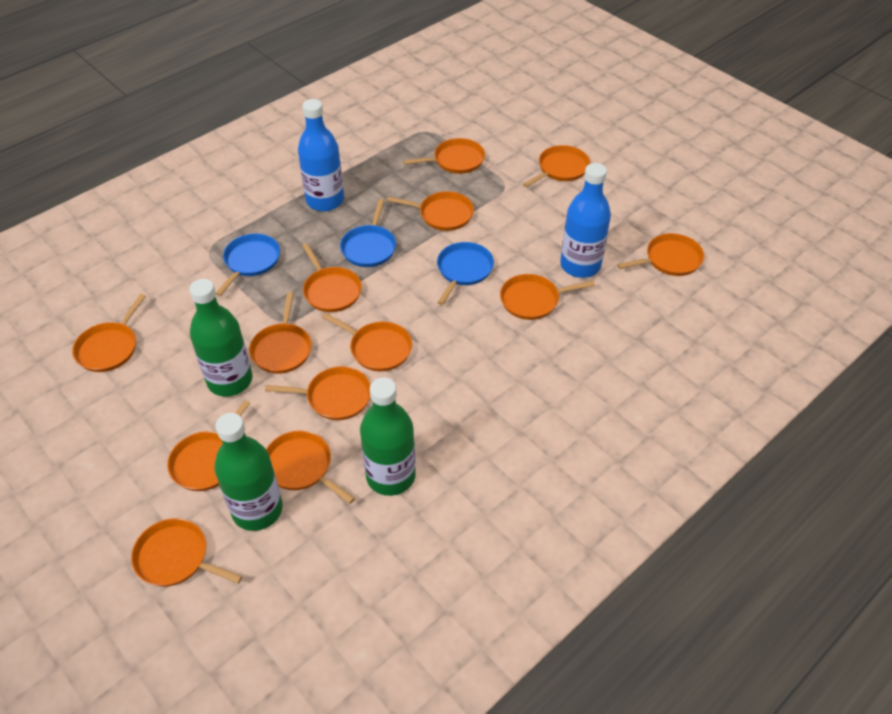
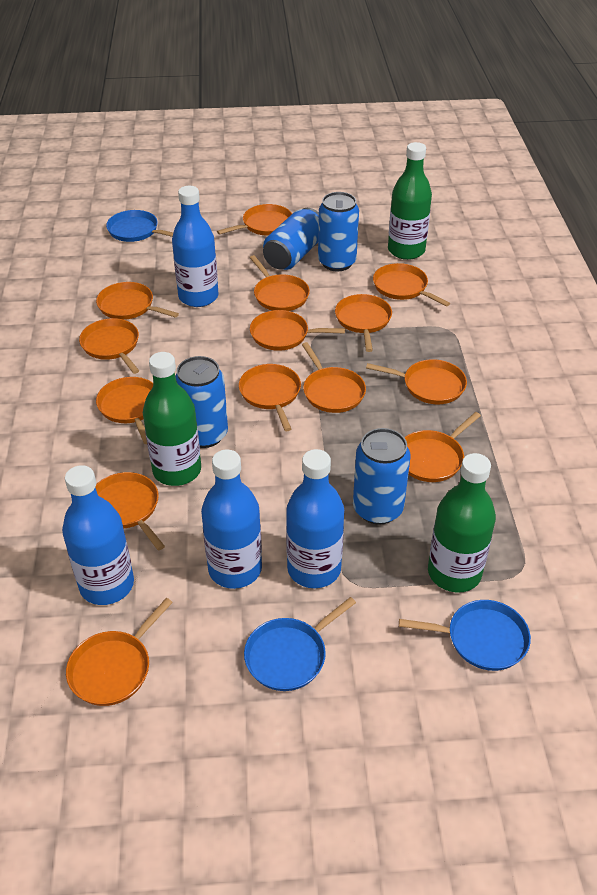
blue bottle: 2 -> 4
blue can: 0 -> 4
orange pan: 13 -> 14

